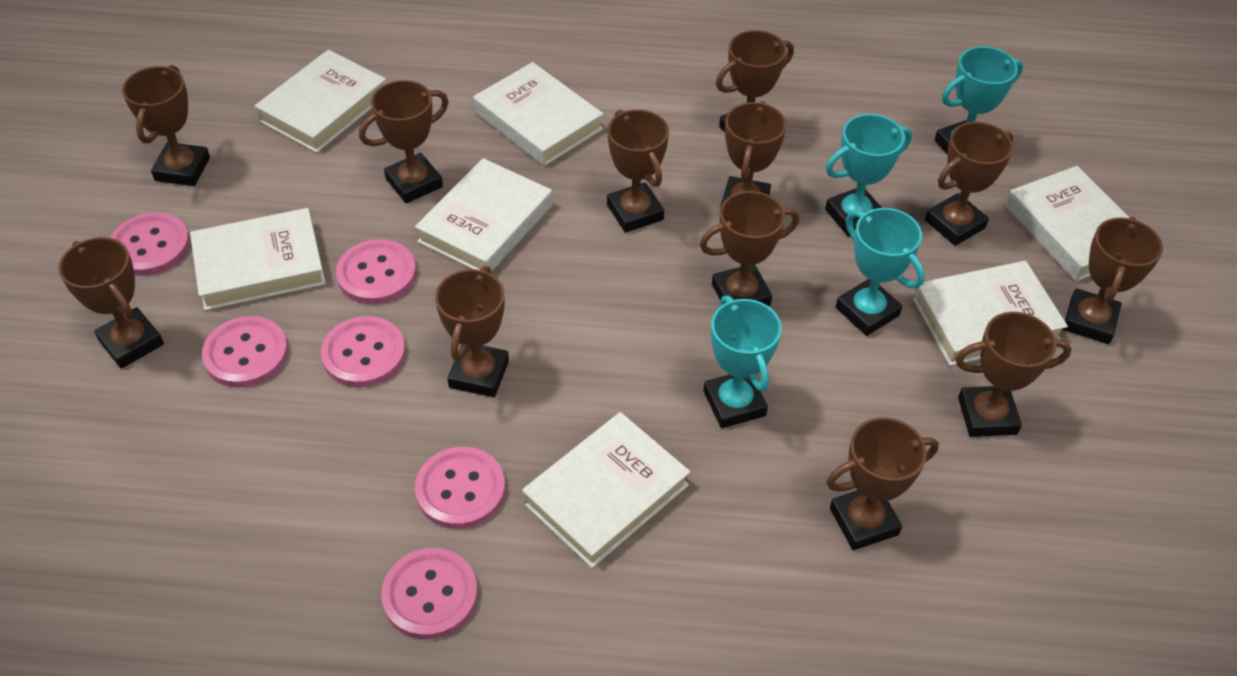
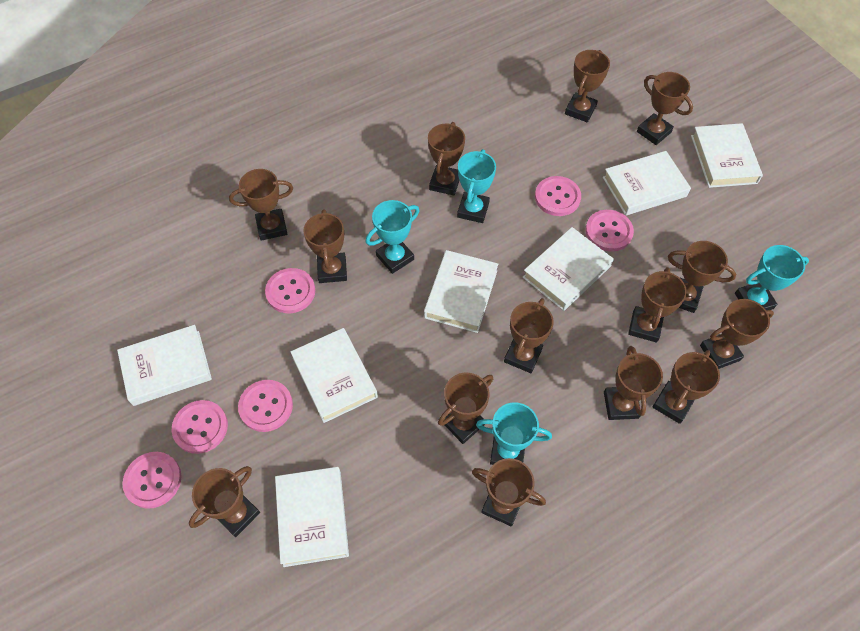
brown trophy: 12 -> 14

